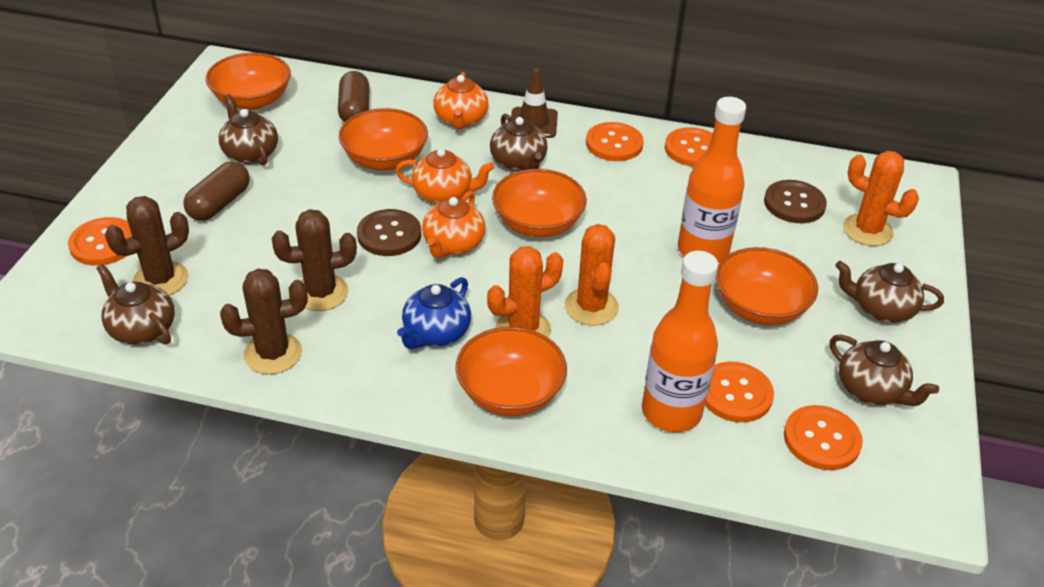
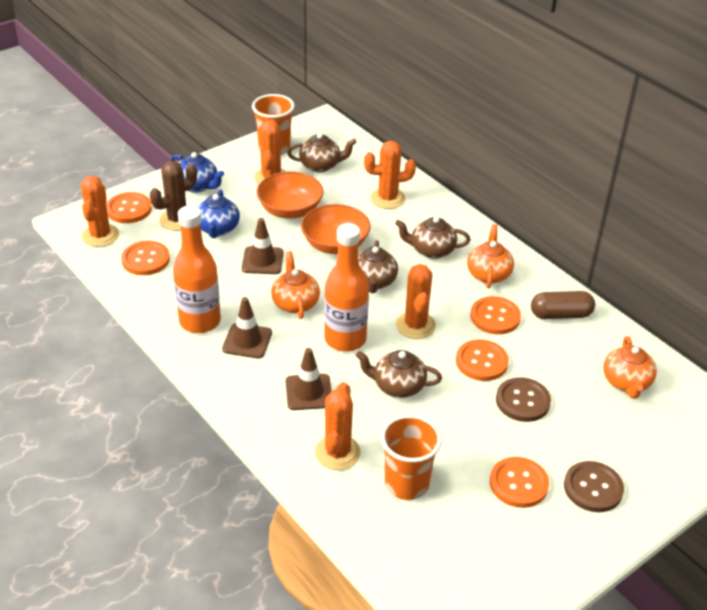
blue teapot: 1 -> 2
brown cactus: 3 -> 1
brown capsule: 2 -> 1
brown teapot: 5 -> 4
brown traffic cone: 1 -> 3
orange bowl: 5 -> 2
orange cactus: 3 -> 5
orange cup: 0 -> 2

